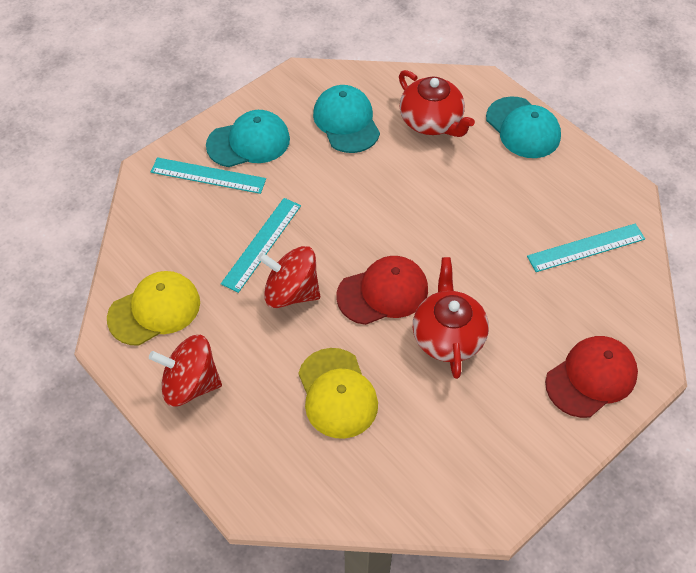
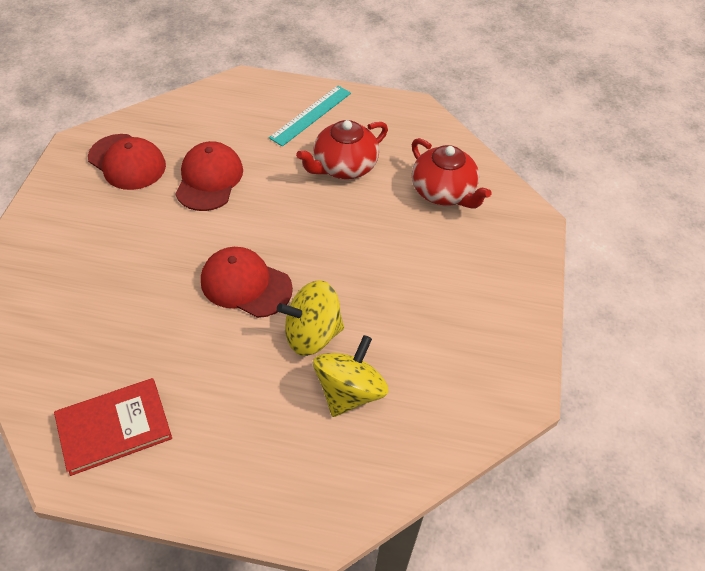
red book: 0 -> 1
red cap: 2 -> 3
red spinning top: 2 -> 0
turquoise cap: 3 -> 0
turquoise ruler: 3 -> 1
yellow cap: 2 -> 0
yellow spinning top: 0 -> 2

